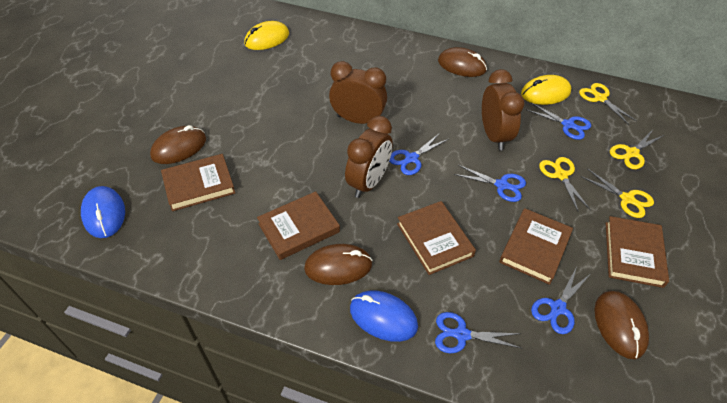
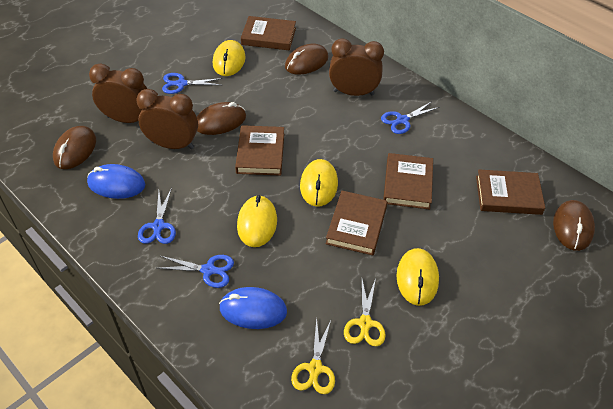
blue scissors: 5 -> 4
yellow mouse: 2 -> 4
yellow scissors: 4 -> 2

